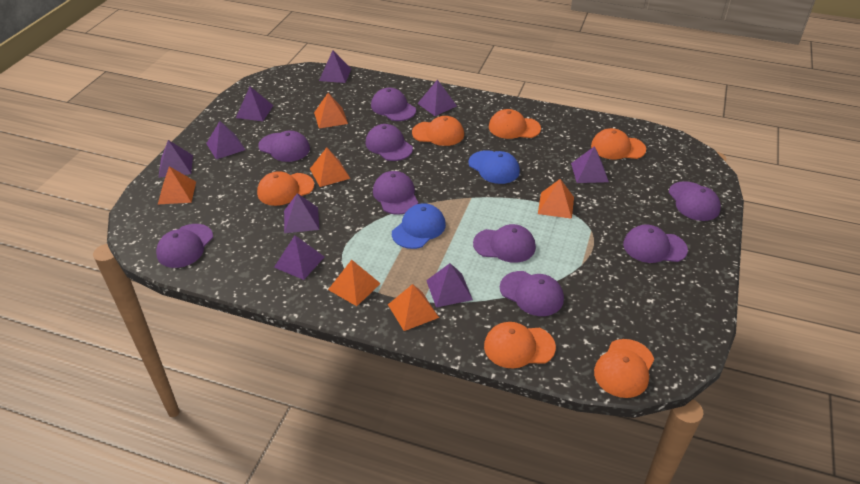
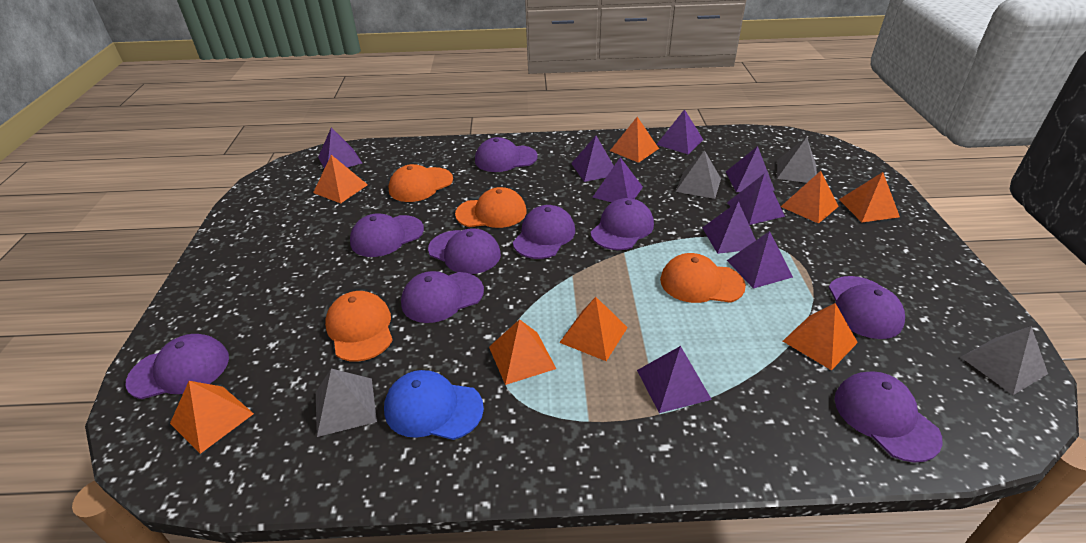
blue cap: 2 -> 1
grey pyramid: 0 -> 4
orange cap: 6 -> 4
orange pyramid: 6 -> 8

